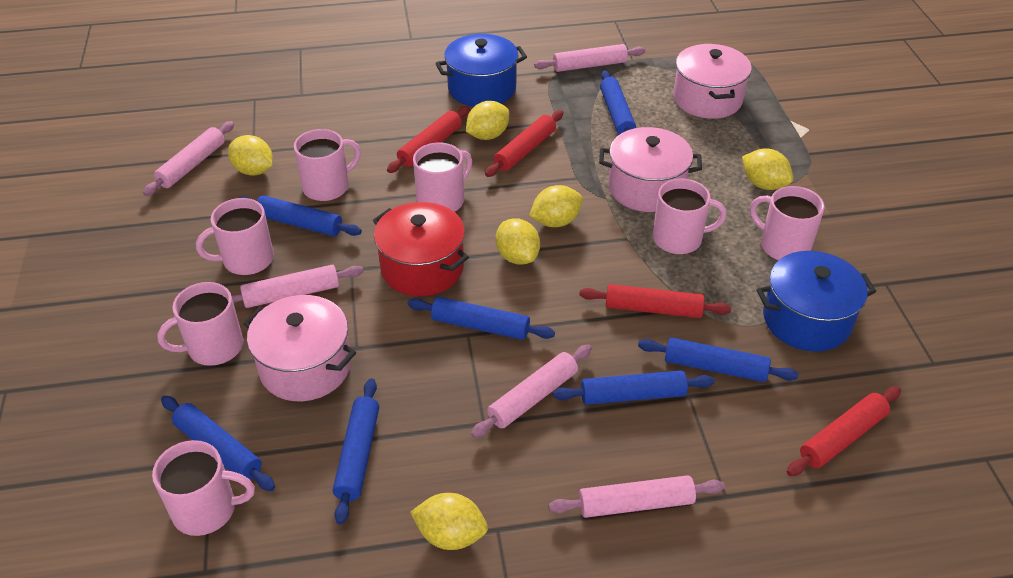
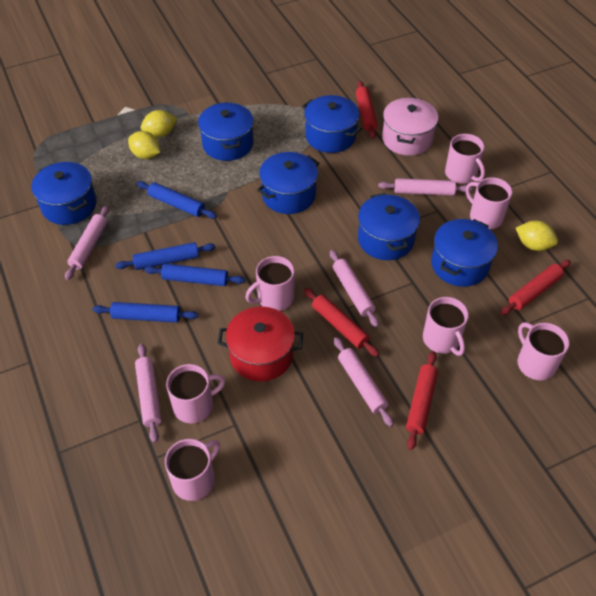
blue pot: 2 -> 6
blue rolling pin: 7 -> 4
pink pot: 3 -> 1
yellow lemon: 6 -> 3

